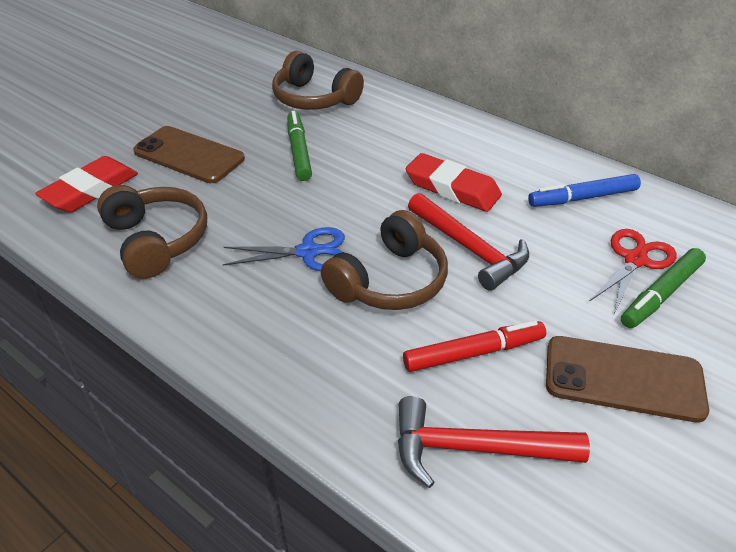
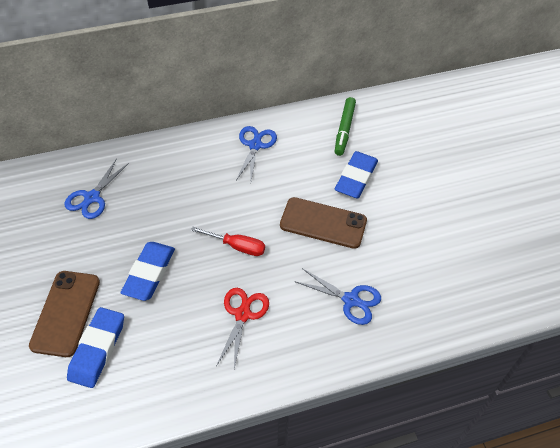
blue eraser: 0 -> 3
blue marker: 1 -> 0
blue scissors: 1 -> 3
brown headphones: 3 -> 0
green marker: 2 -> 1
red eraser: 2 -> 0
red hammer: 2 -> 0
red marker: 1 -> 0
red screwdriver: 0 -> 1

